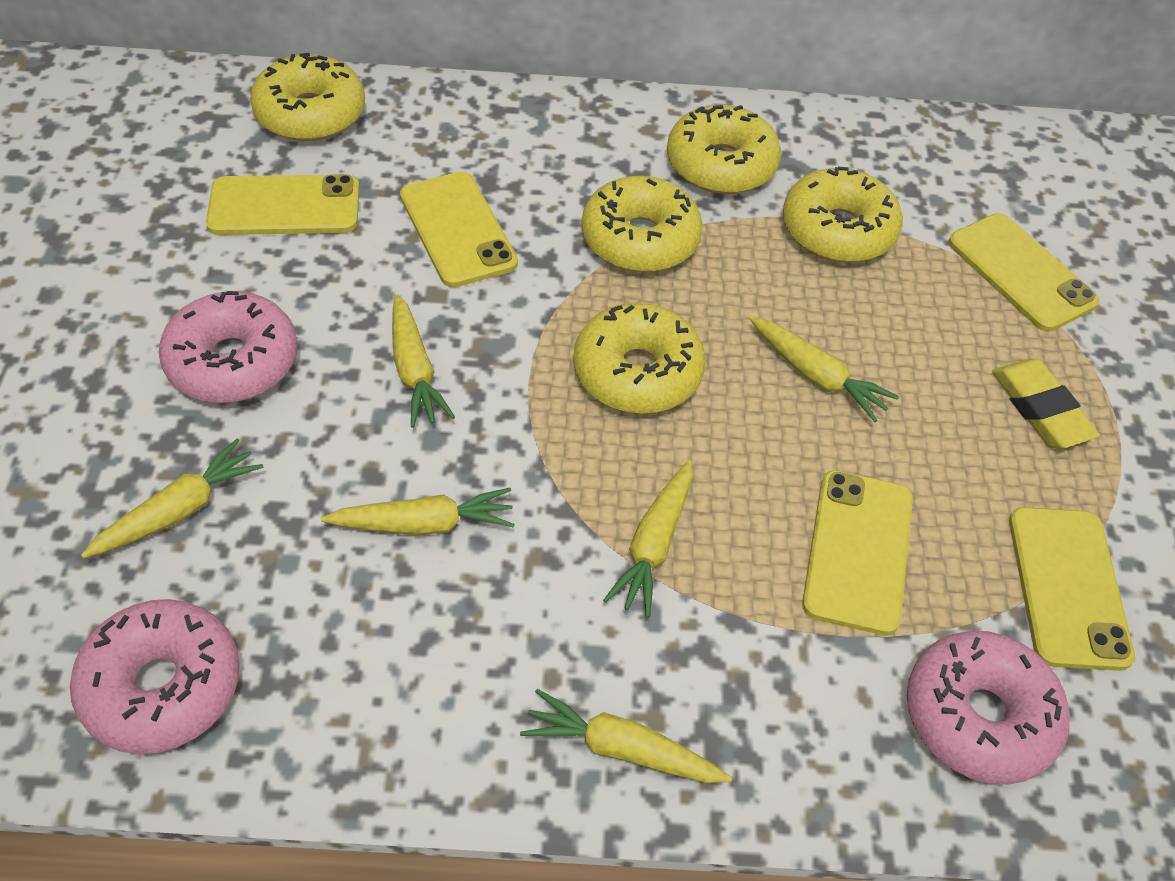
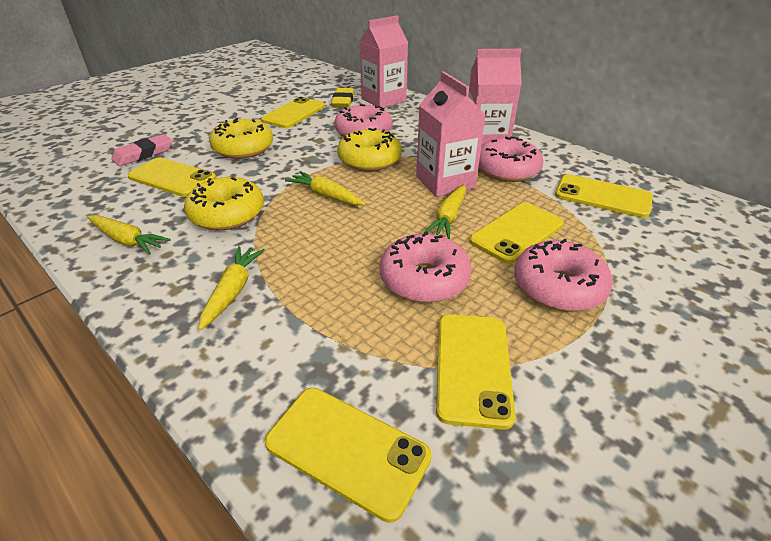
pink carton: 0 -> 3
pink donut: 3 -> 4
pink eraser: 0 -> 1
yellow carrot: 6 -> 4
yellow donut: 5 -> 3
yellow phone: 5 -> 6

